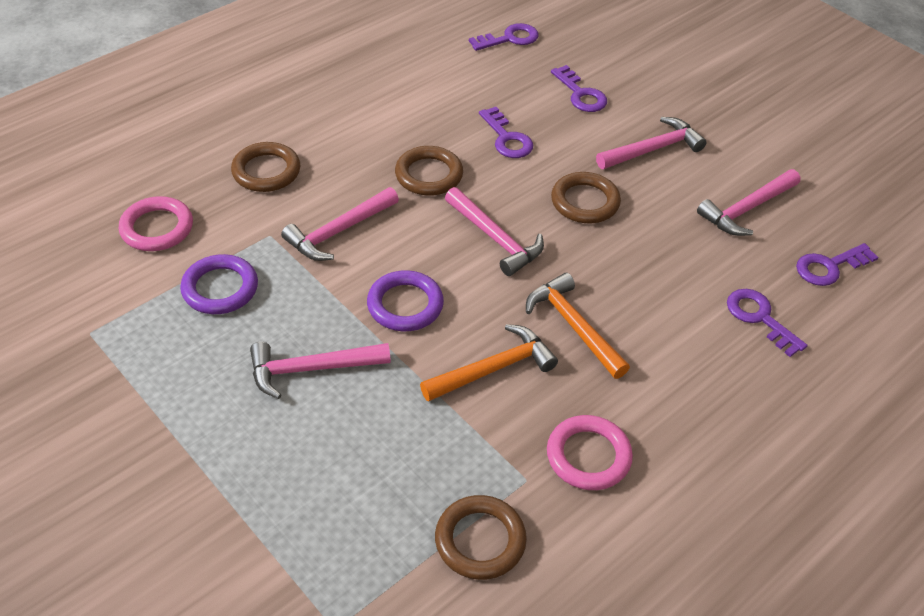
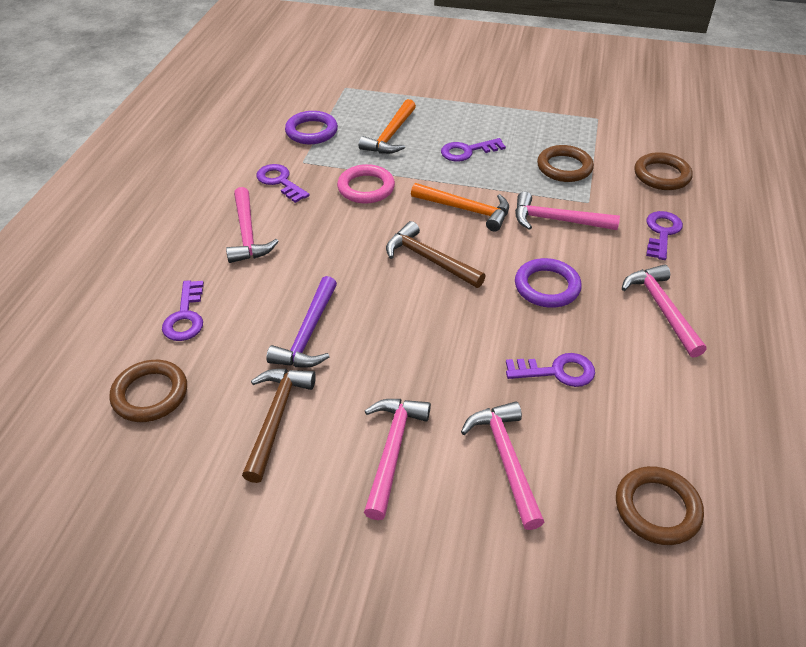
brown hammer: 0 -> 2
pink ring: 2 -> 1
purple hammer: 0 -> 1

